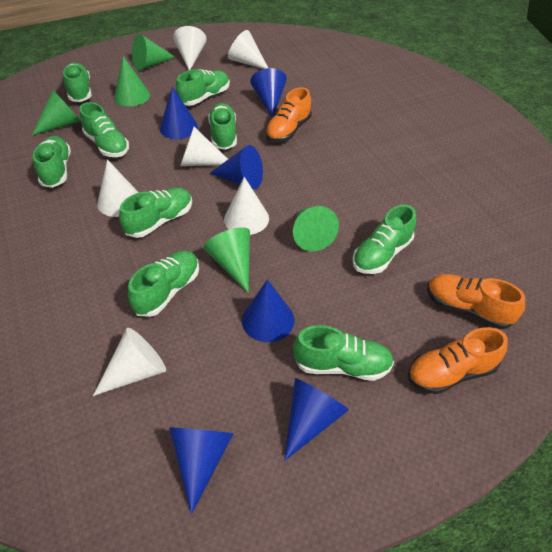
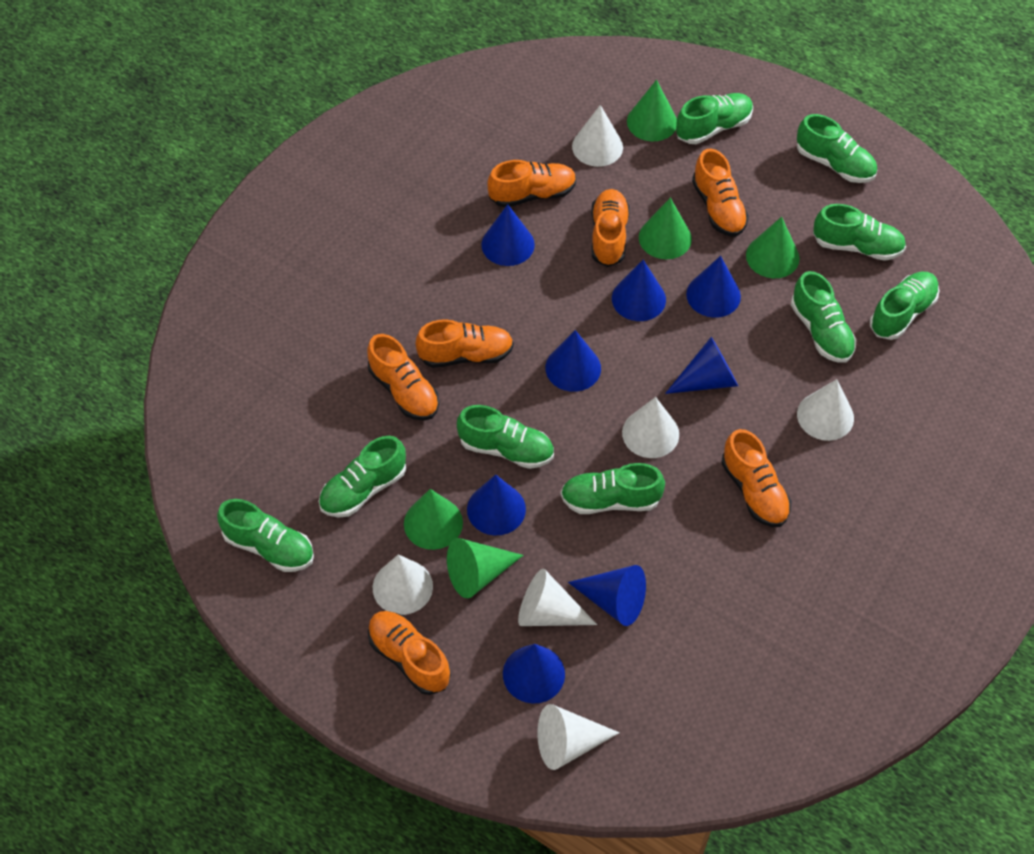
blue cone: 6 -> 8
orange shoe: 3 -> 7

